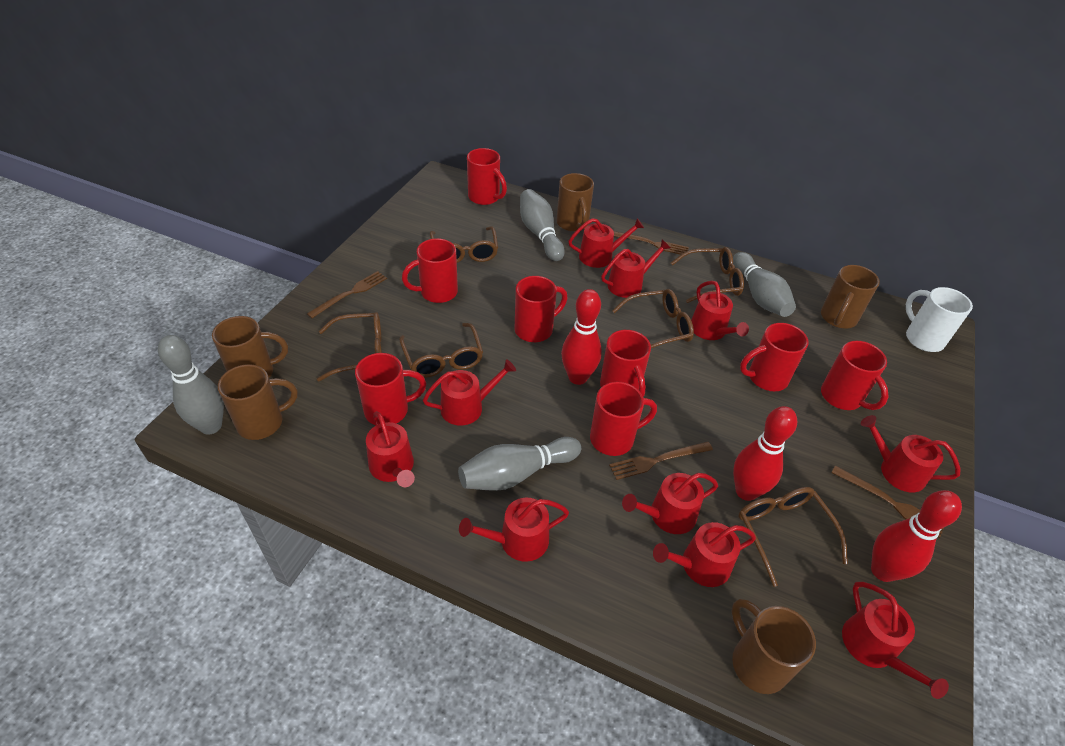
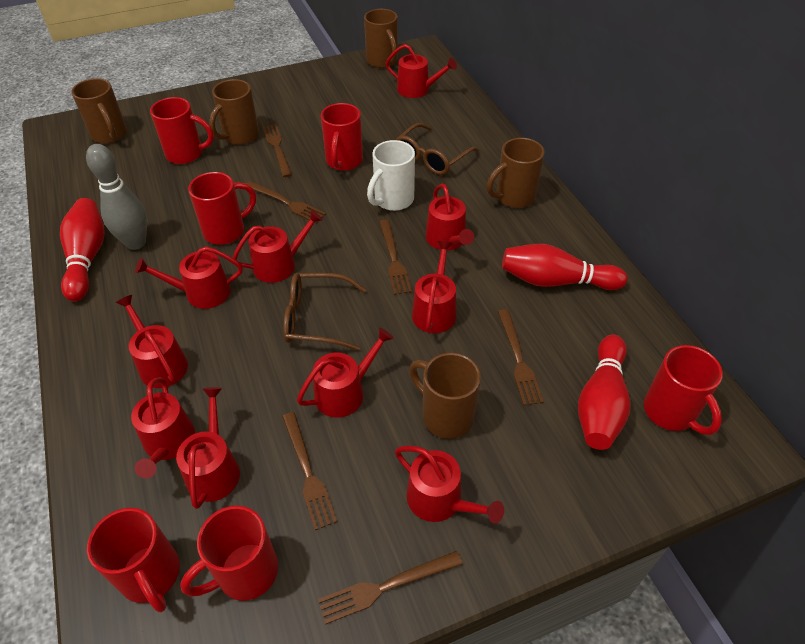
brown fork: 4 -> 6
brown glasses: 6 -> 2
grey bowling pin: 4 -> 1
red mug: 8 -> 6

